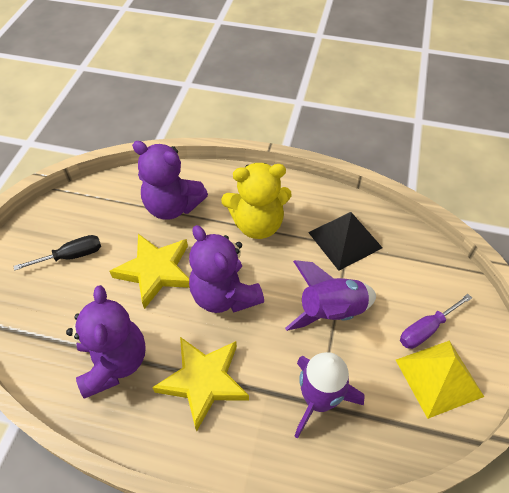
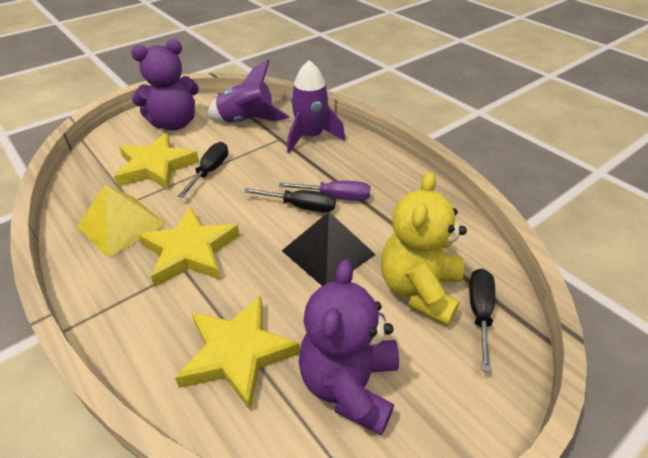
black screwdriver: 1 -> 3
purple teddy bear: 3 -> 2
yellow star: 2 -> 3

